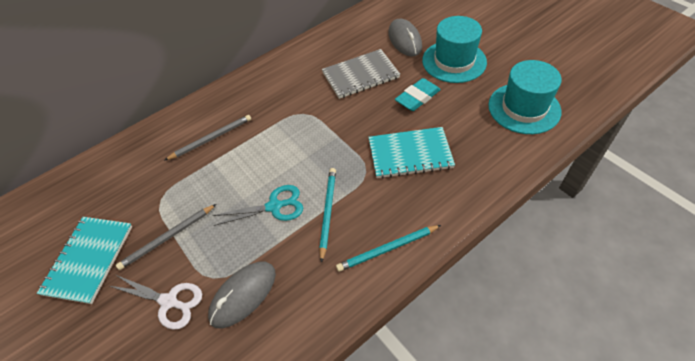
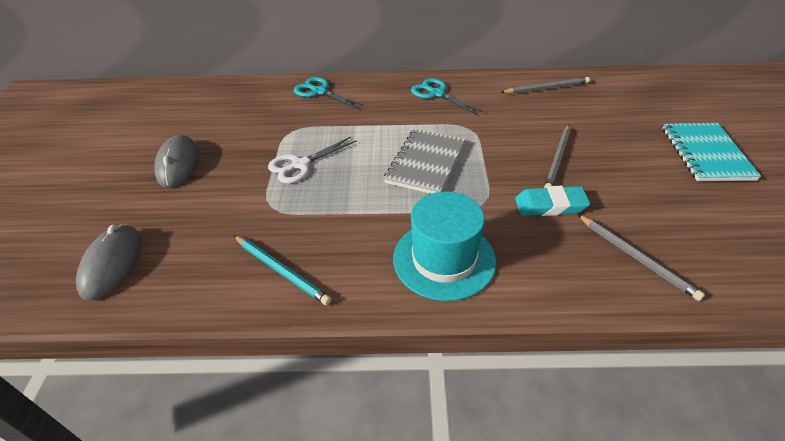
grey pencil: 2 -> 3
turquoise hat: 2 -> 1
turquoise notebook: 2 -> 1
turquoise pencil: 2 -> 1
turquoise scissors: 1 -> 2

